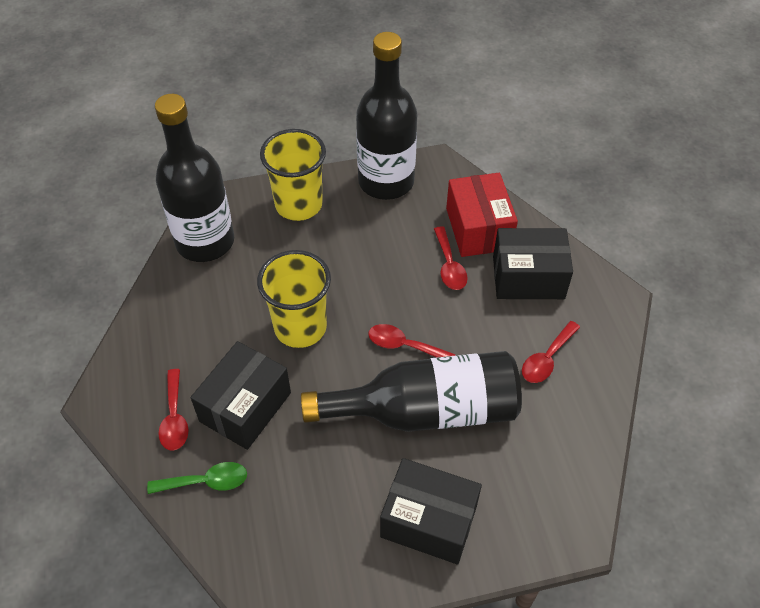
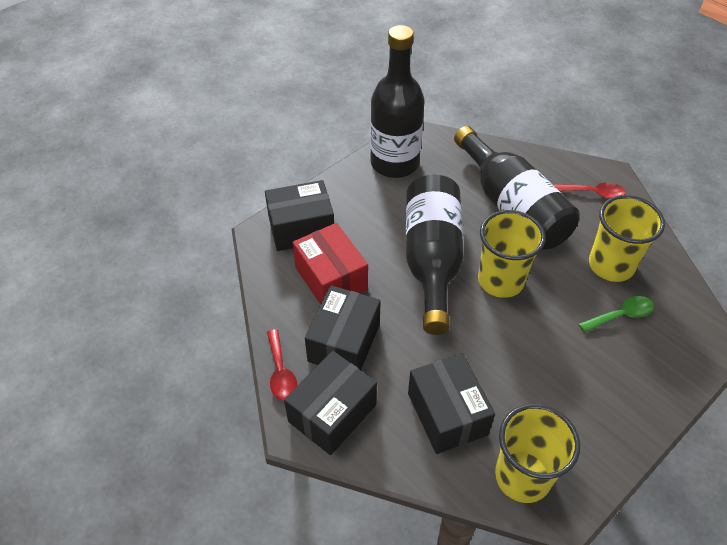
black box: 3 -> 4
red spoon: 4 -> 2
yellow cup: 2 -> 3

